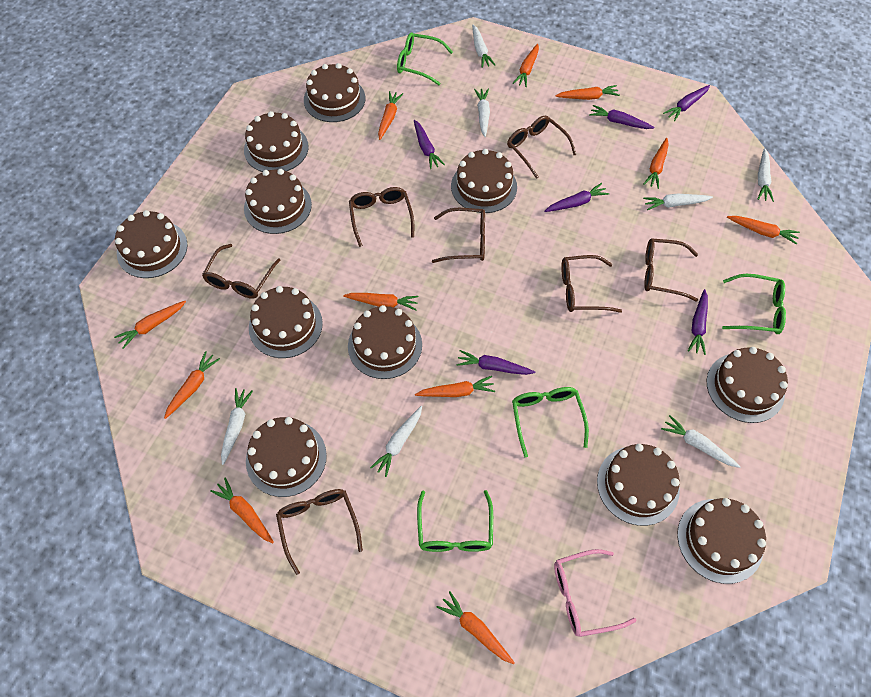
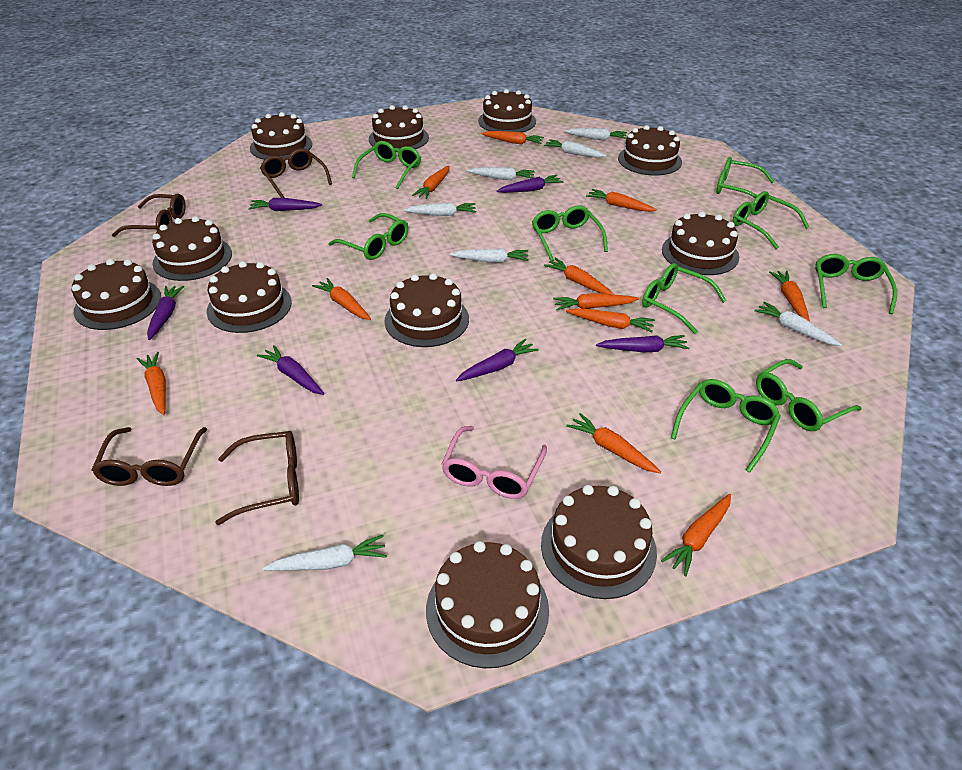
brown glasses: 7 -> 4
green glasses: 4 -> 9

